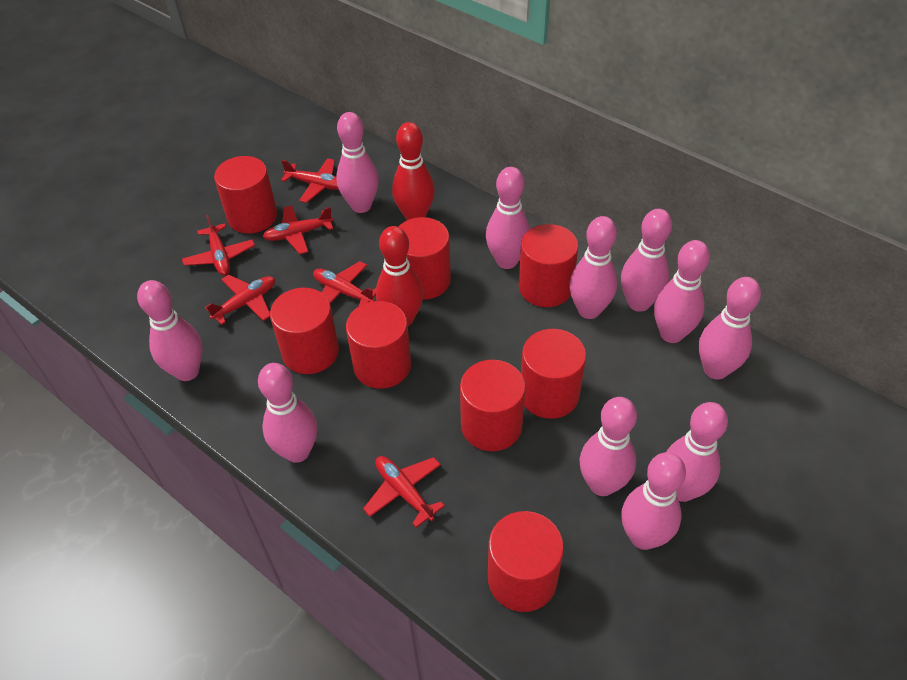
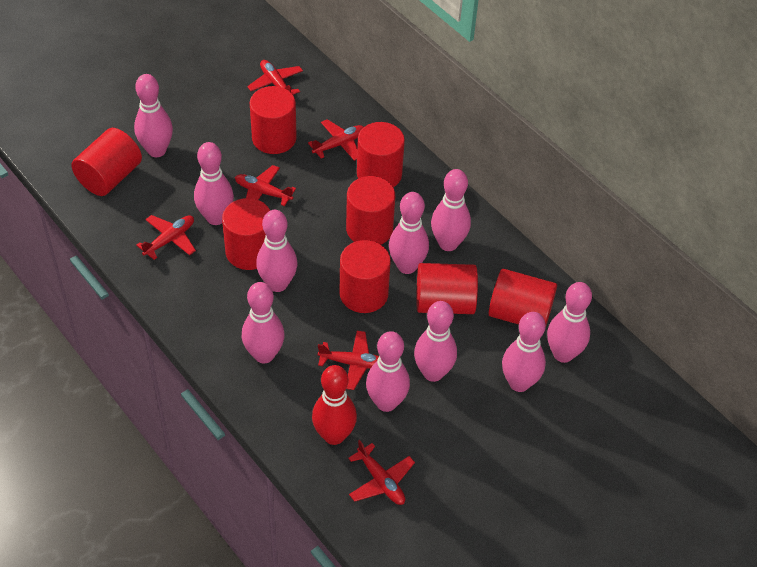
pink bowling pin: 11 -> 10
red bowling pin: 2 -> 1

